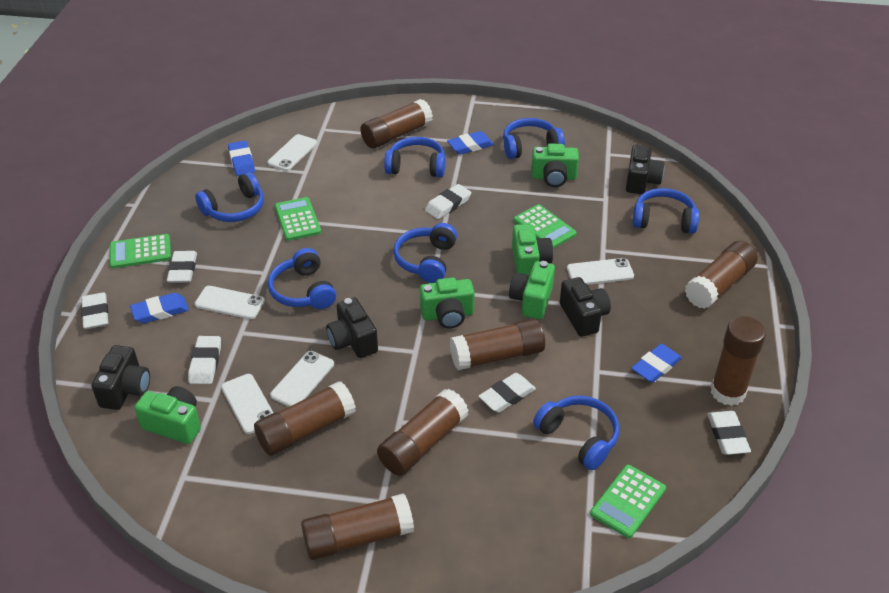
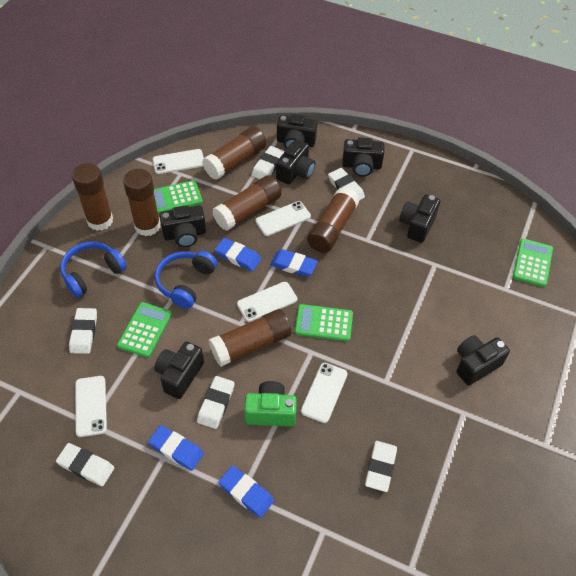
black camera: 4 -> 7
blue headphones: 7 -> 2
brown glue stick: 7 -> 6
green camera: 5 -> 1

